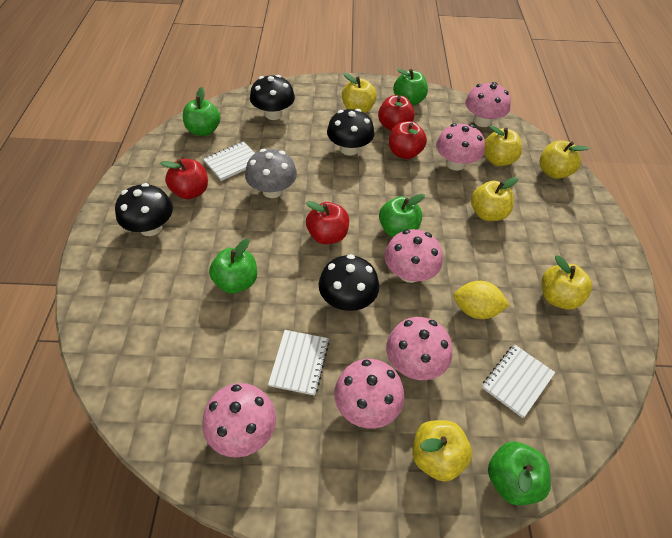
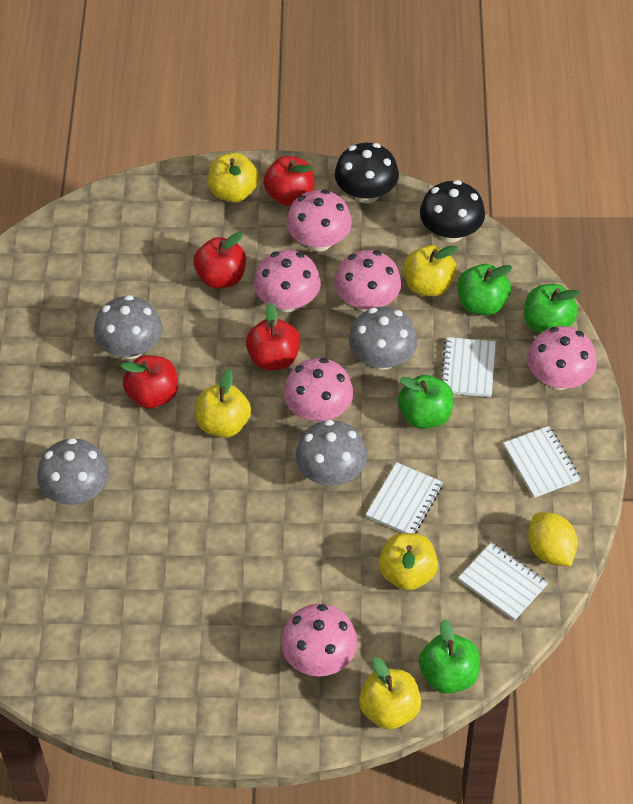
black mushroom: 4 -> 2
green apple: 5 -> 4
grey mushroom: 1 -> 4
white notebook: 3 -> 4
yellow apple: 6 -> 5

